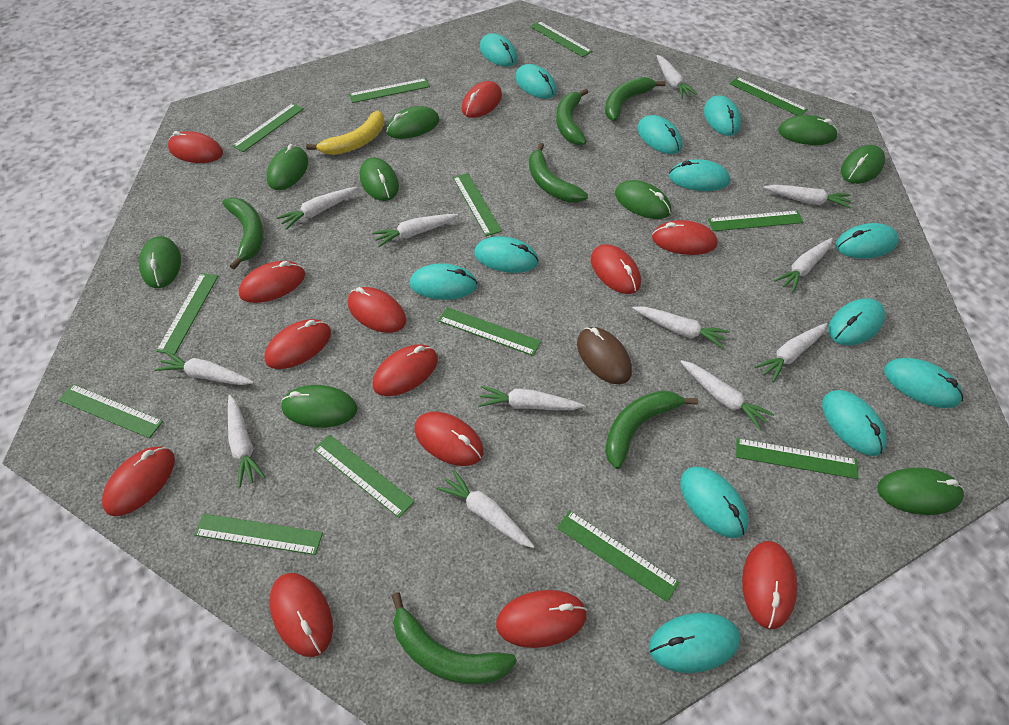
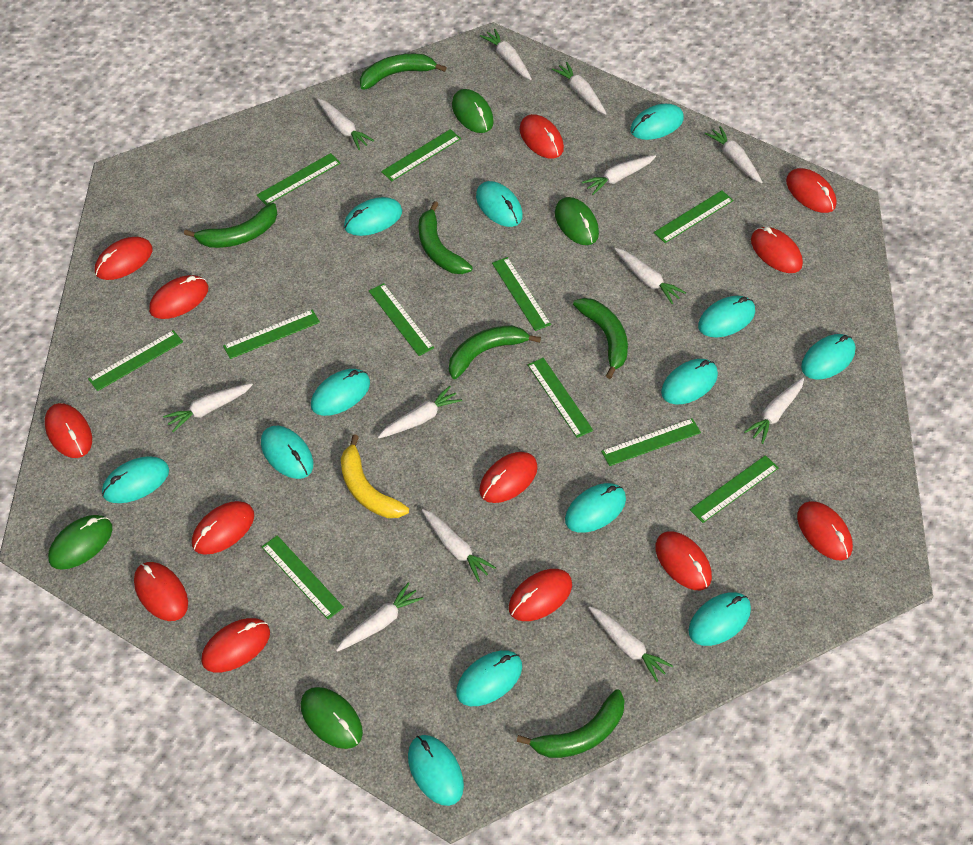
brown mouse: 1 -> 0
green mouse: 9 -> 4
green ruler: 13 -> 11

